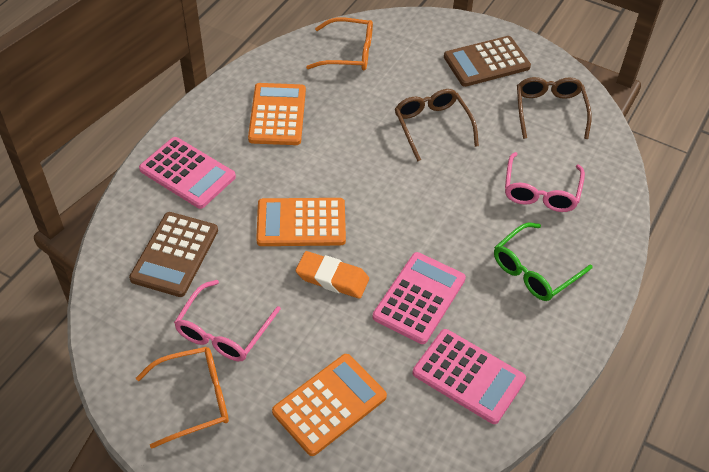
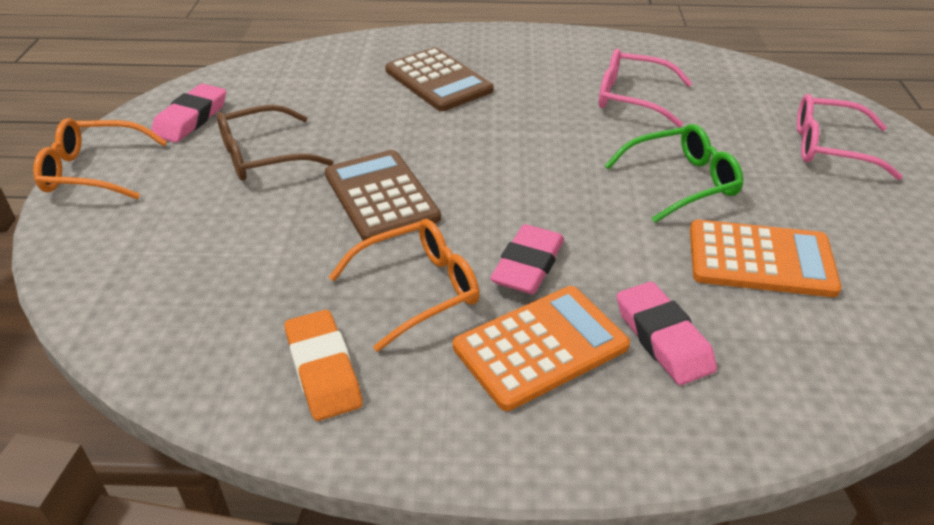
brown glasses: 2 -> 1
orange calculator: 3 -> 2
pink calculator: 3 -> 0
pink eraser: 0 -> 3

